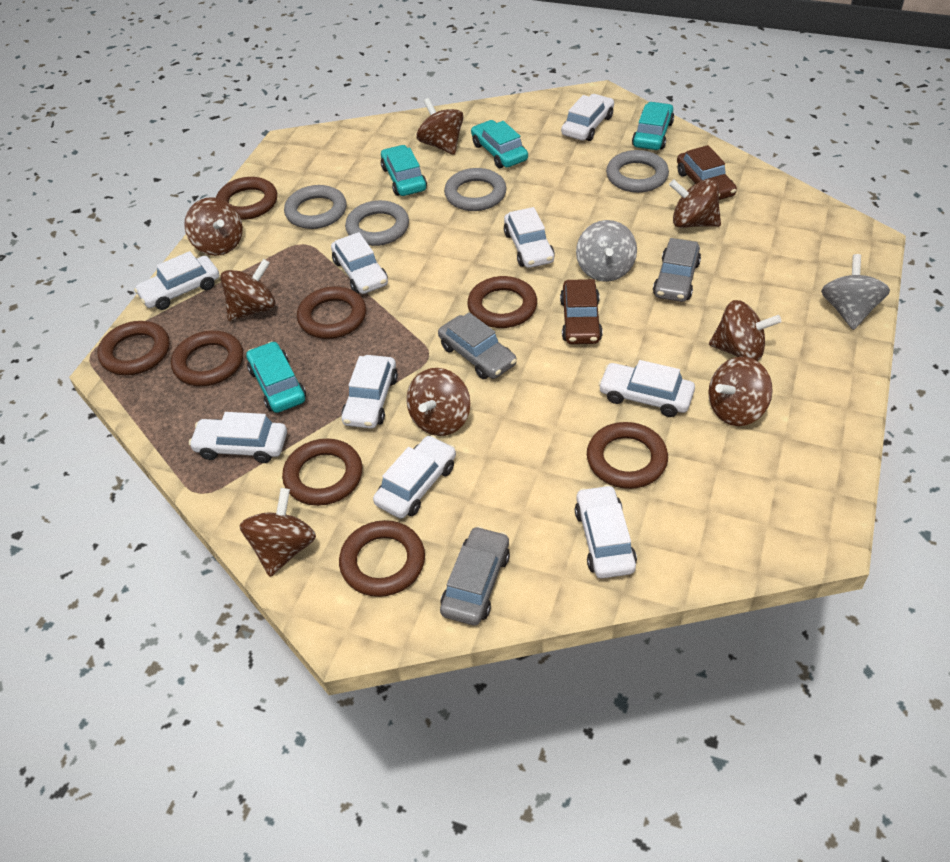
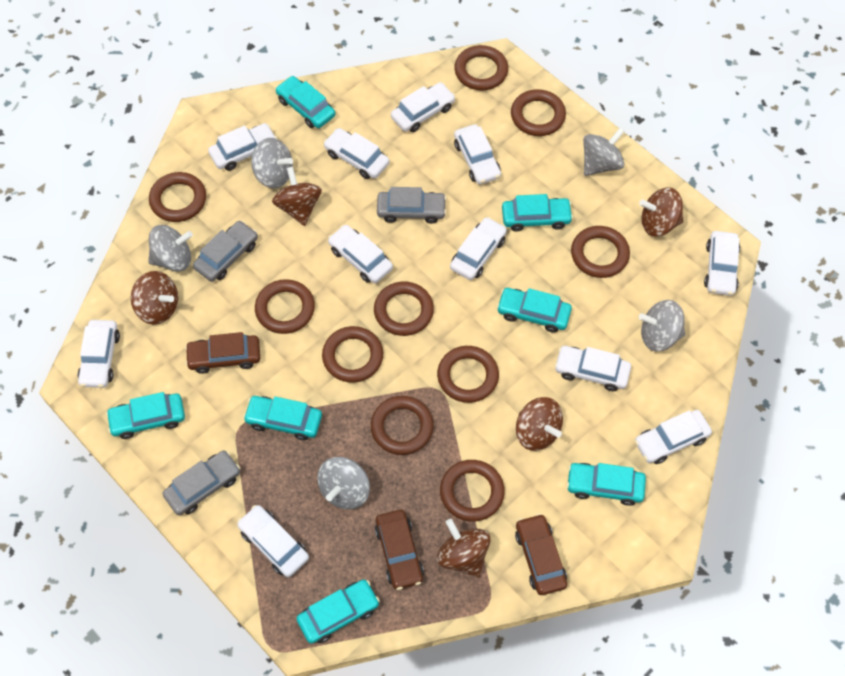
brown car: 2 -> 3
brown ring: 8 -> 10
brown spinning top: 8 -> 5
grey ring: 4 -> 0
grey spinning top: 2 -> 5
turquoise car: 4 -> 7
white car: 9 -> 11

